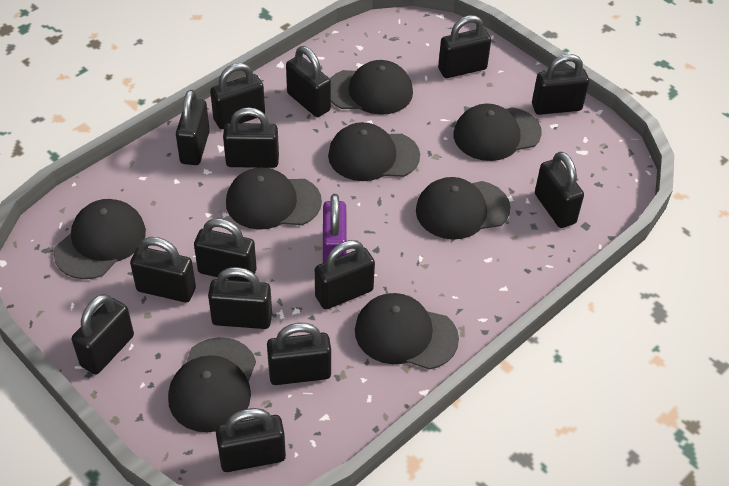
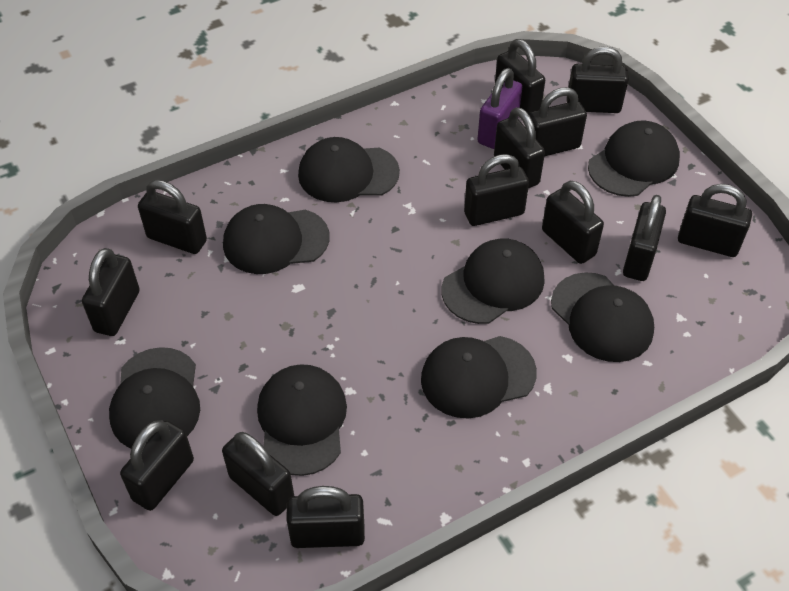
black padlock: 14 -> 13

